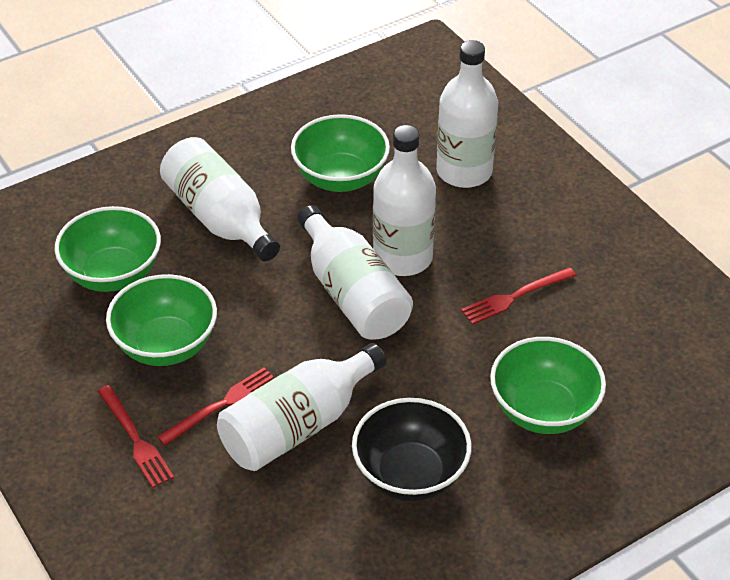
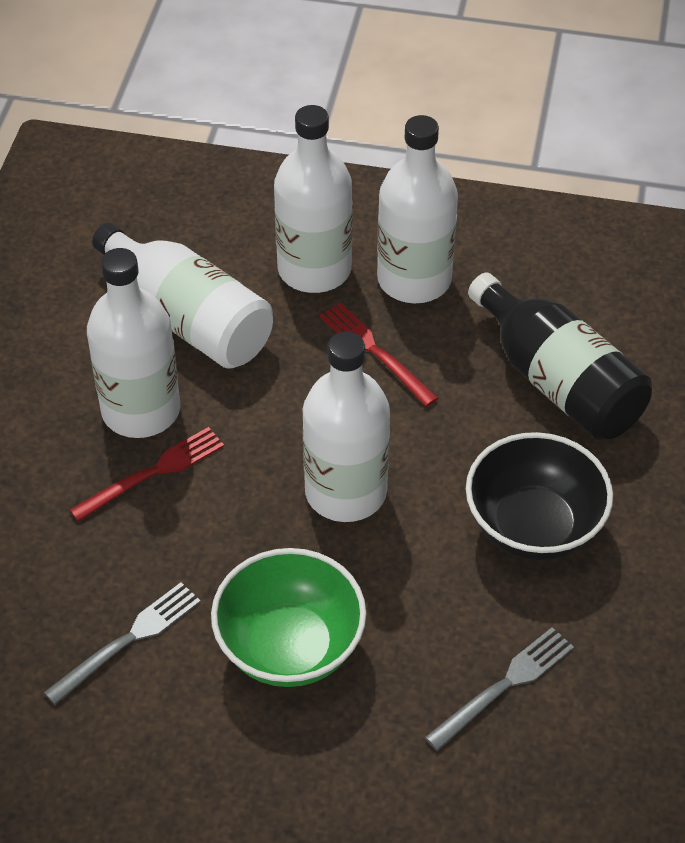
black bottle: 0 -> 1
green bowl: 4 -> 1
grey fork: 0 -> 2
red fork: 3 -> 2

